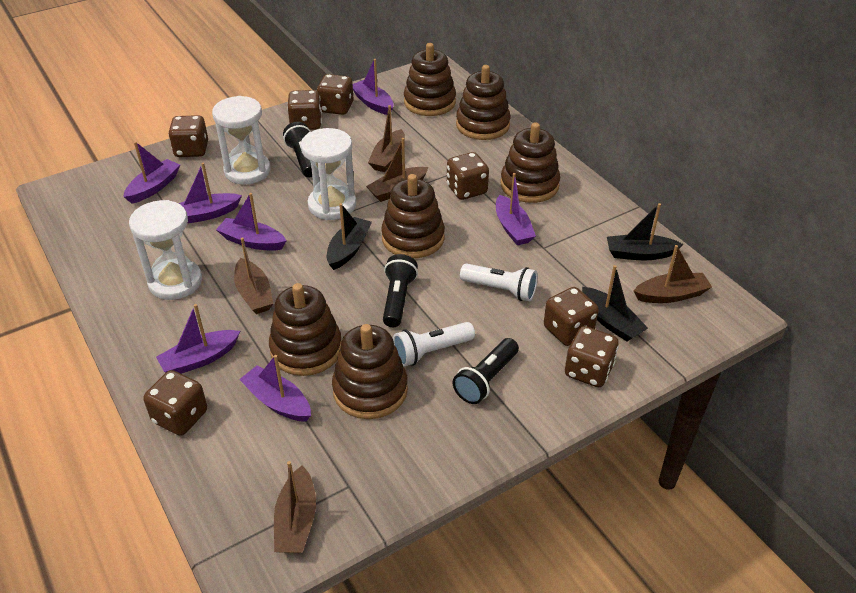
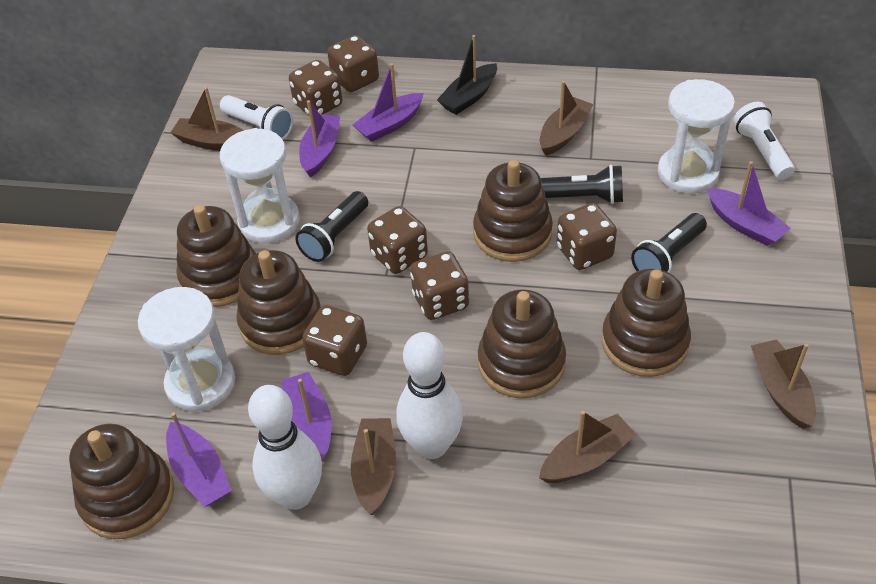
black boat: 3 -> 1
brown dice: 7 -> 6
purple boat: 7 -> 5
white bowling pin: 0 -> 2

